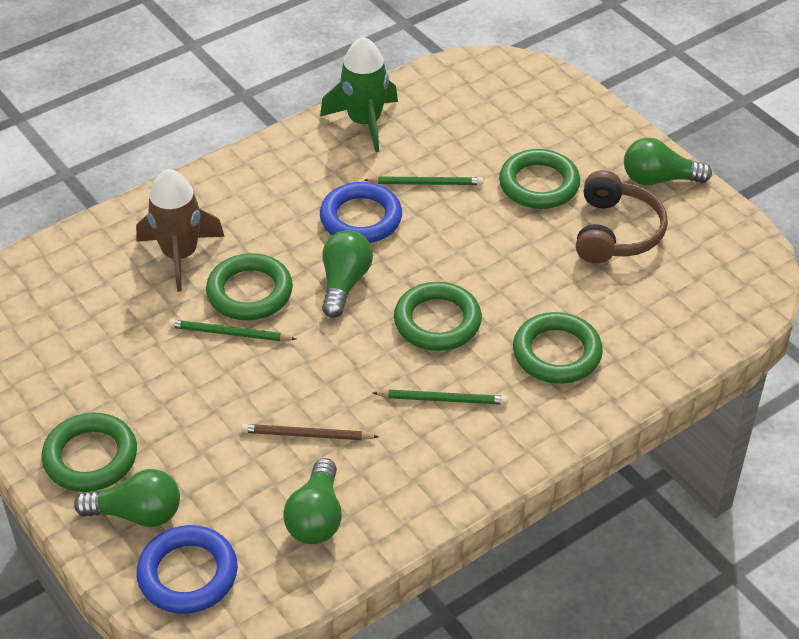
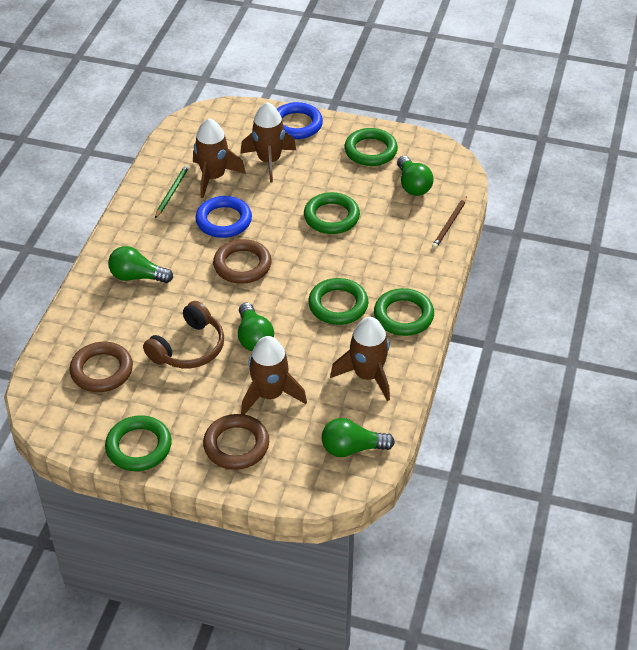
brown ring: 0 -> 3
brown rocket: 1 -> 4
green pencil: 3 -> 1
green rocket: 1 -> 0

